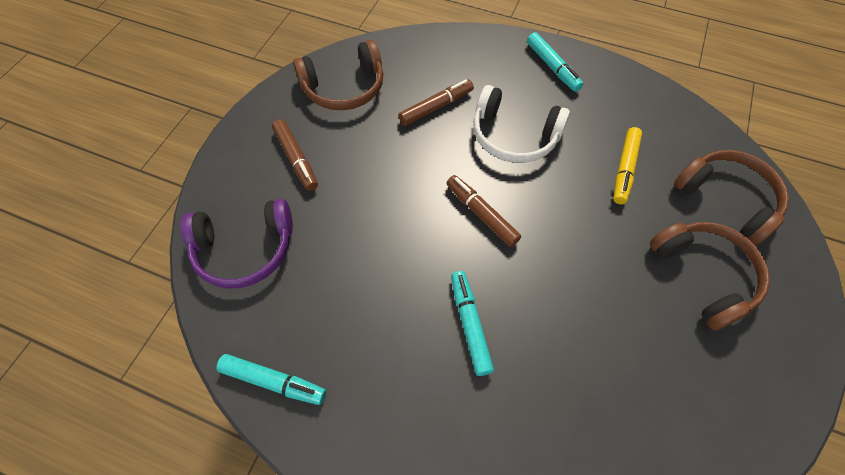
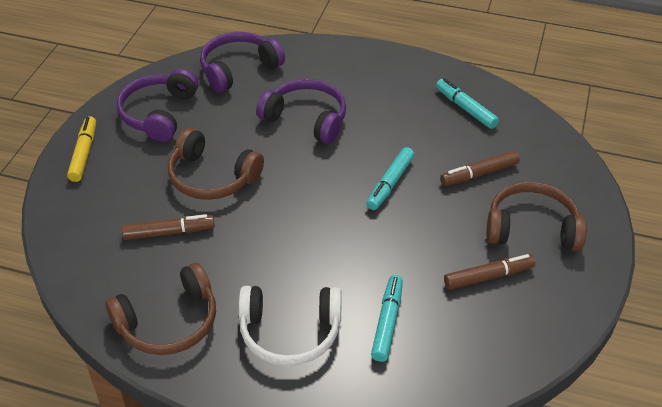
purple headphones: 1 -> 3

